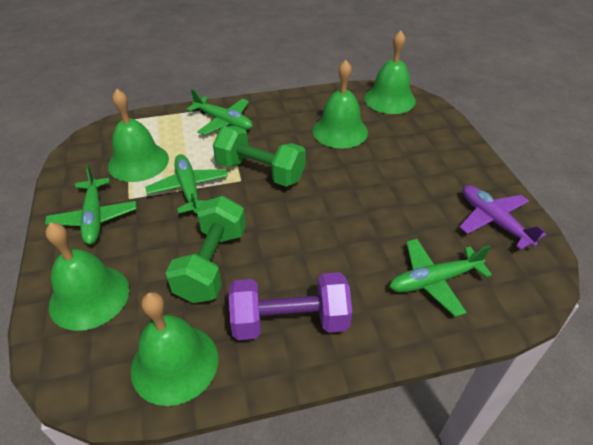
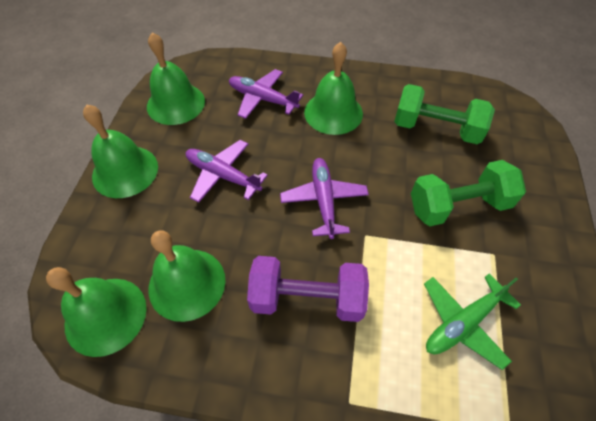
green plane: 4 -> 1
purple plane: 1 -> 3

